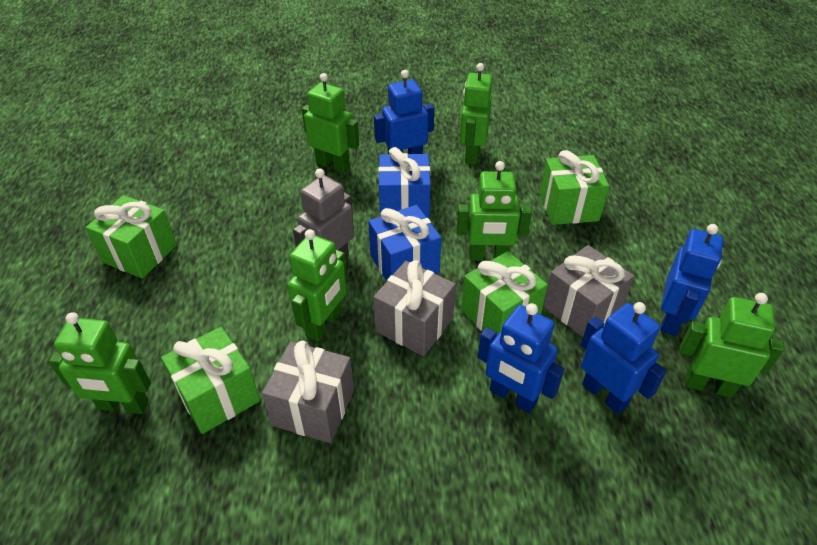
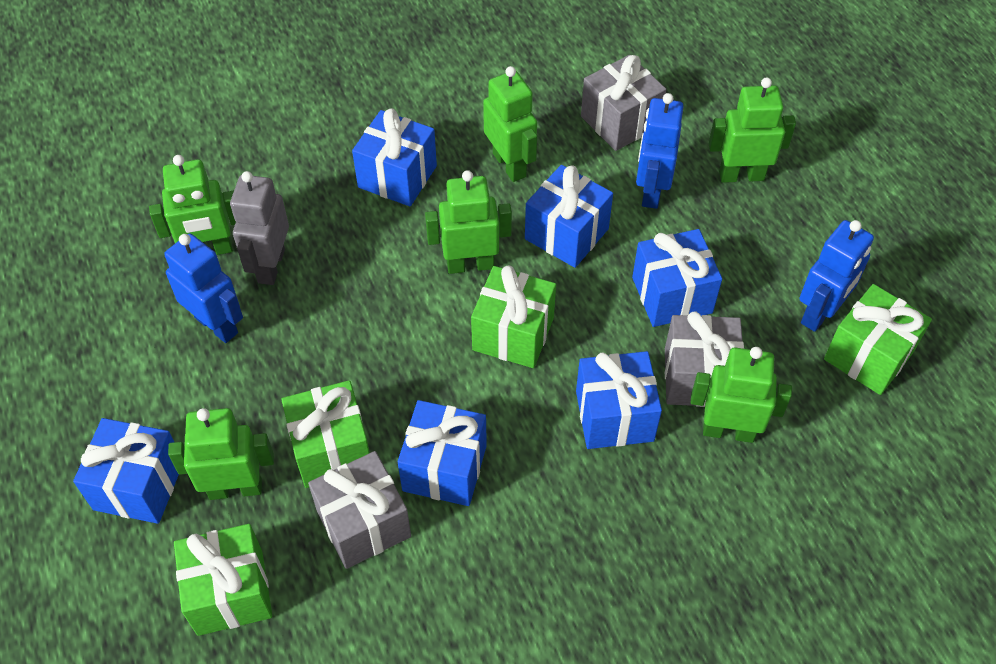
blue gift: 2 -> 6
blue robot: 4 -> 3

